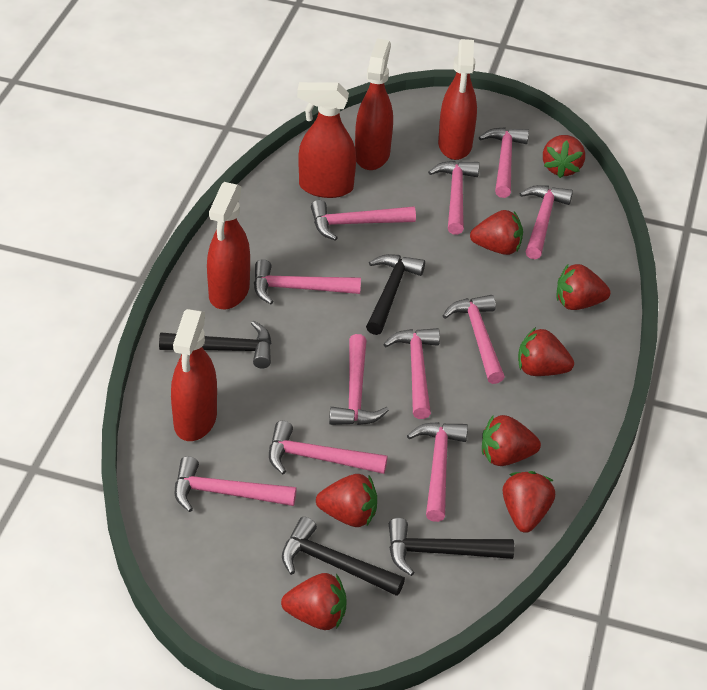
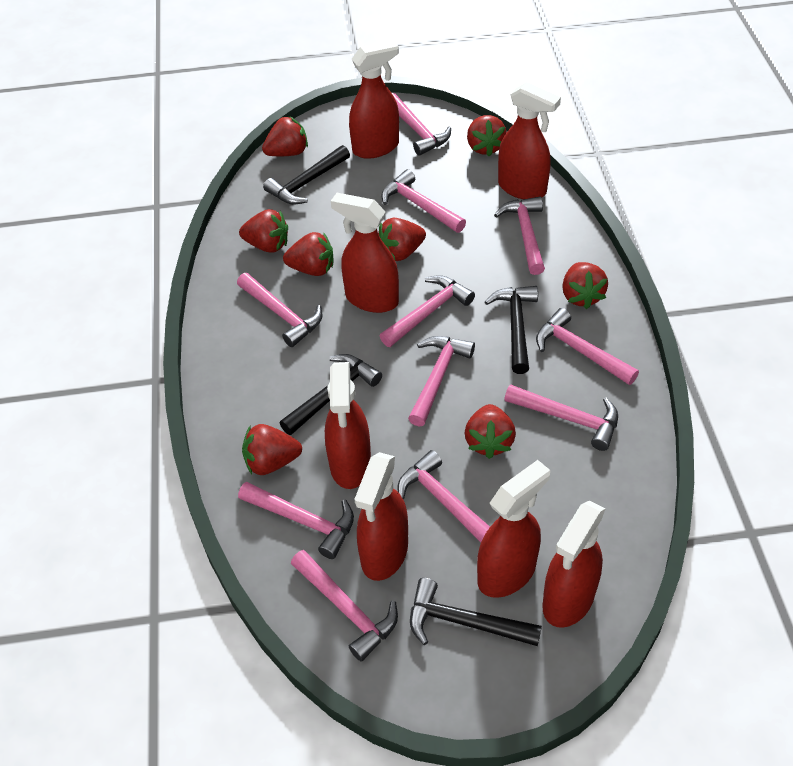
red spray bottle: 5 -> 7

